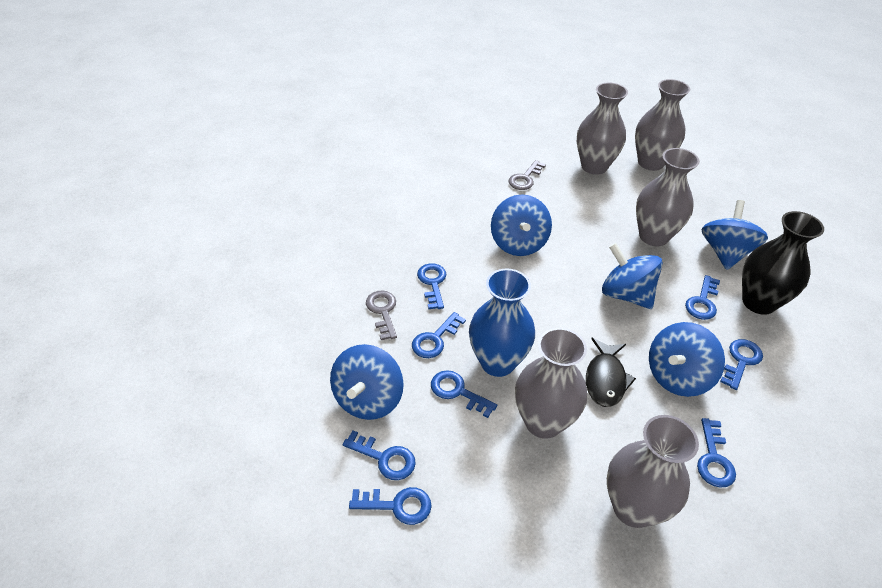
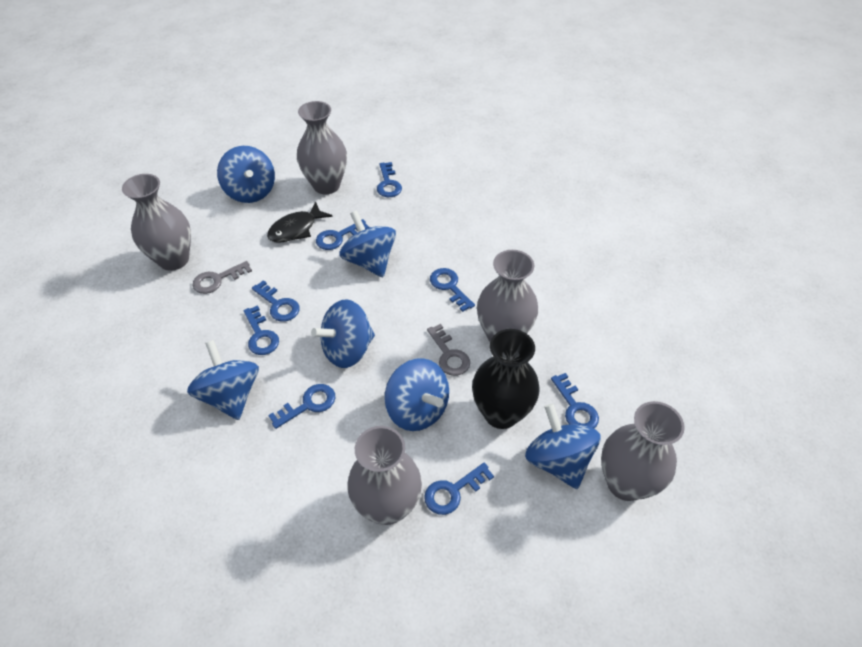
blue spinning top: 5 -> 6
blue vase: 1 -> 0

